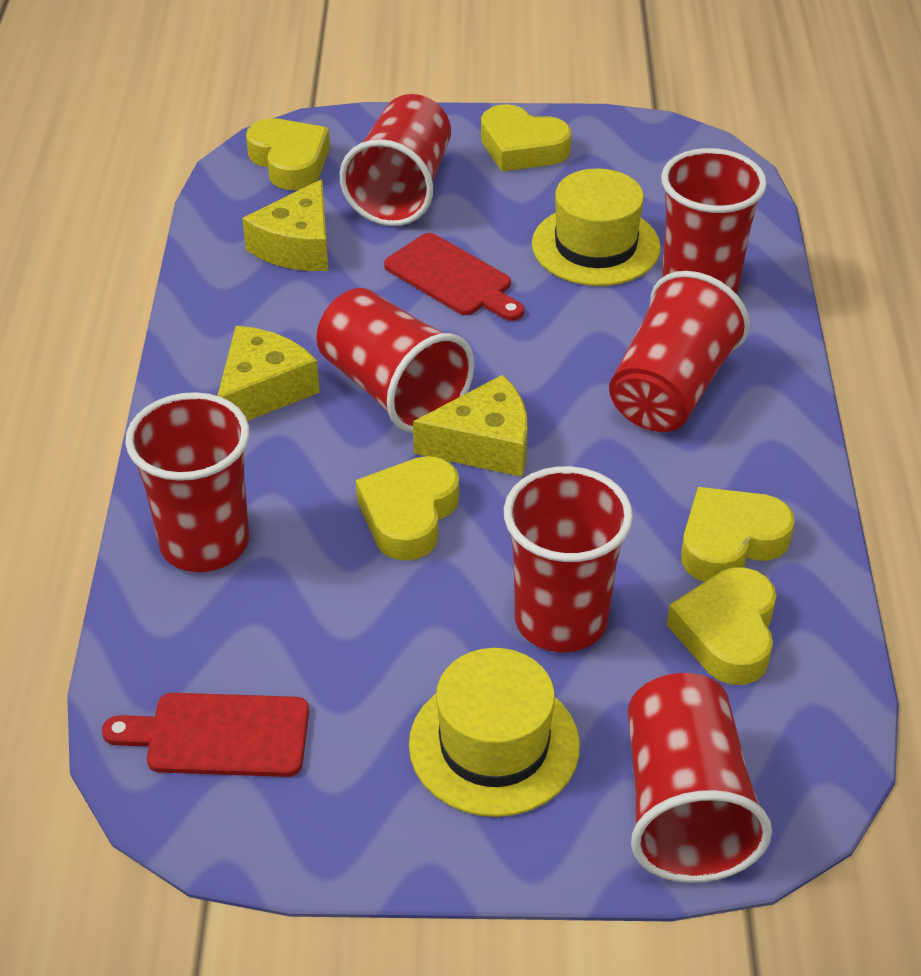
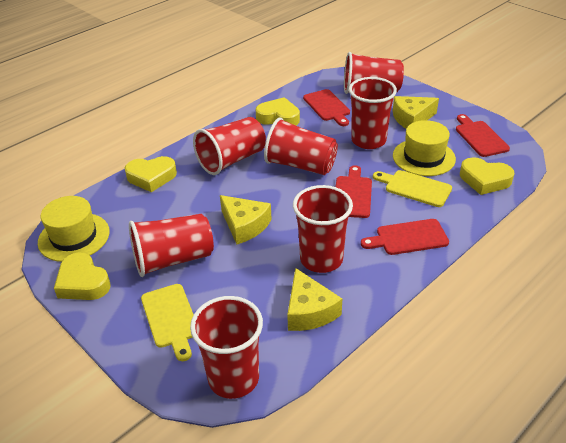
red cutting board: 2 -> 4
yellow cutting board: 0 -> 2
yellow heart: 5 -> 4

